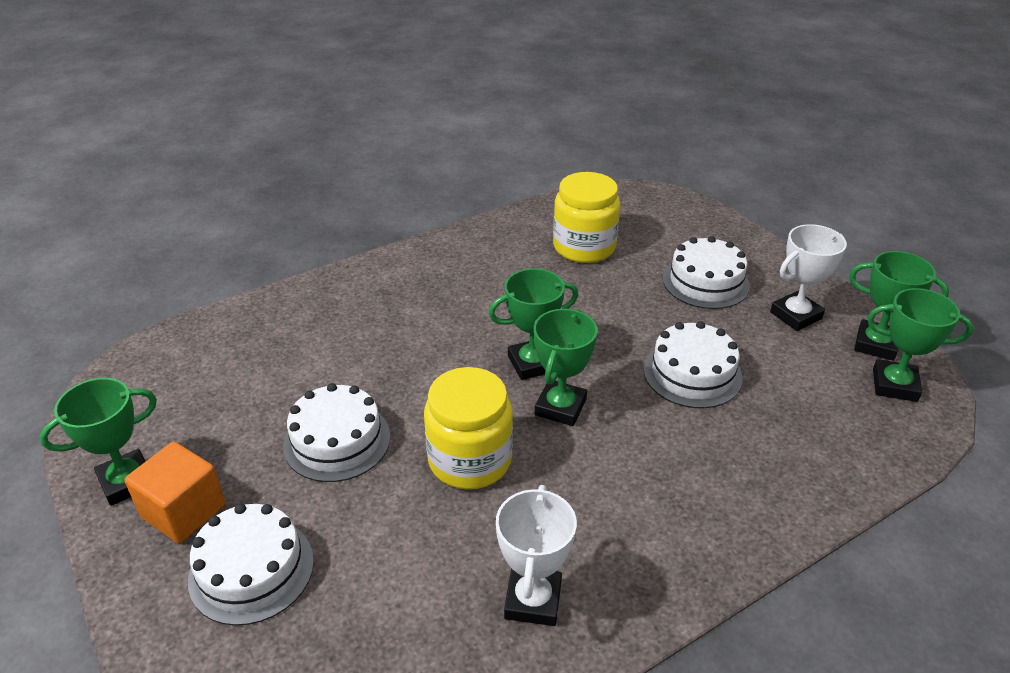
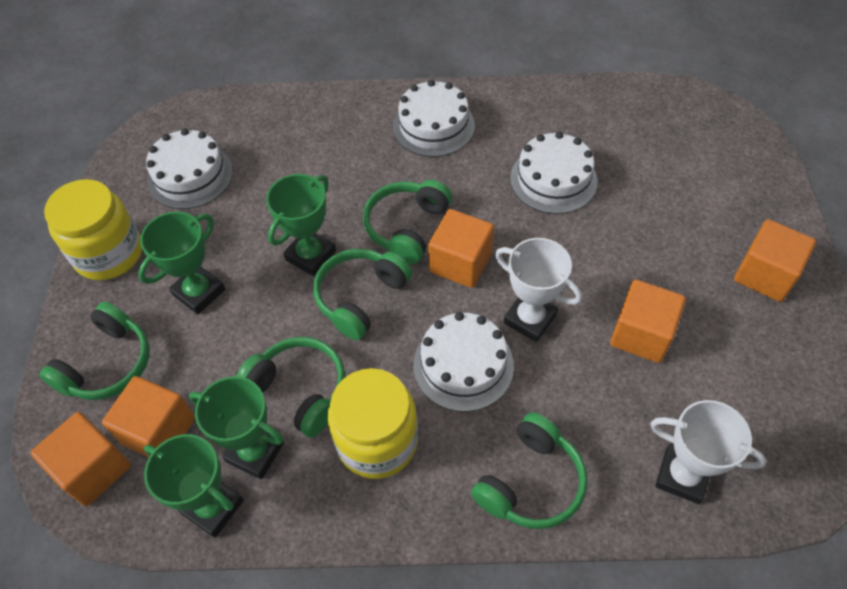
green headphones: 0 -> 5
green trophy: 5 -> 4
orange cube: 1 -> 5

